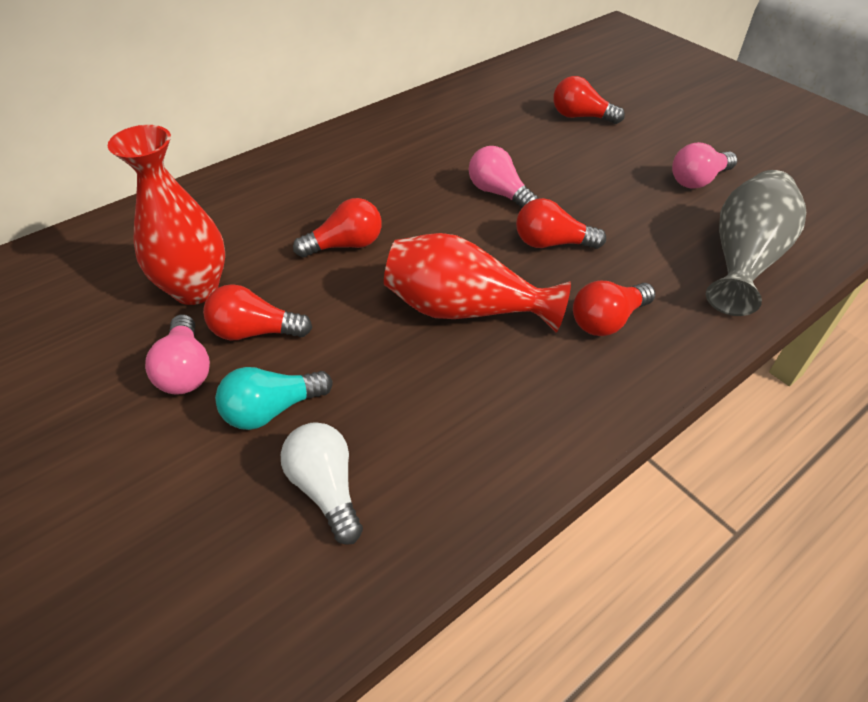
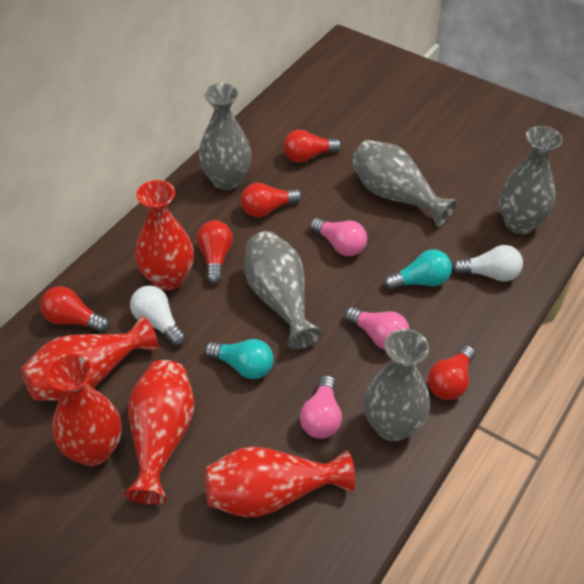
grey vase: 1 -> 5
red vase: 2 -> 5
turquoise light bulb: 1 -> 2
white light bulb: 1 -> 2

